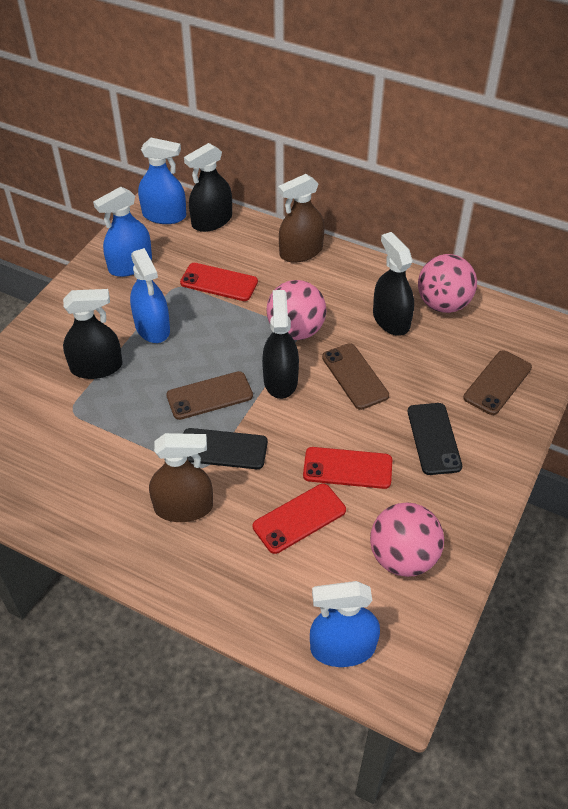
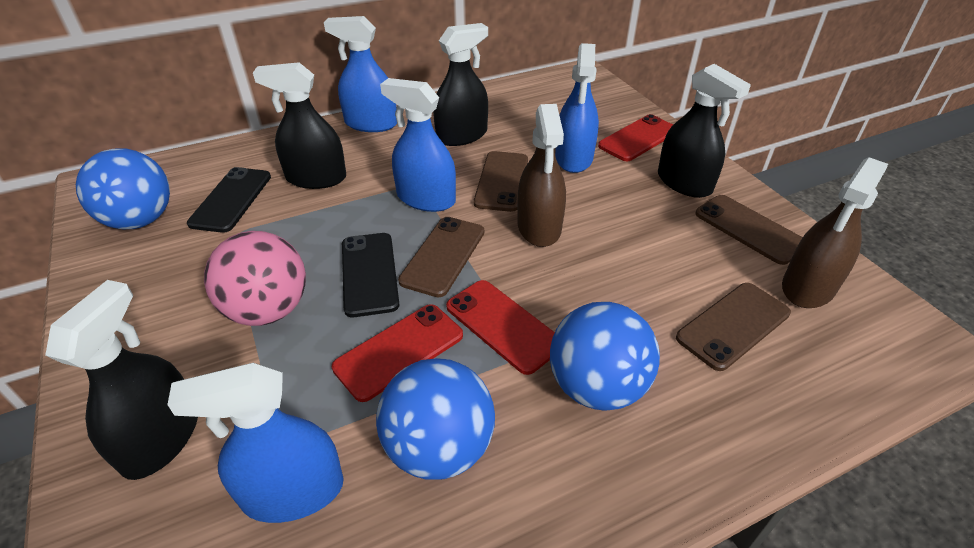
blue ball: 0 -> 3
brown phone: 3 -> 4
pink ball: 3 -> 1

